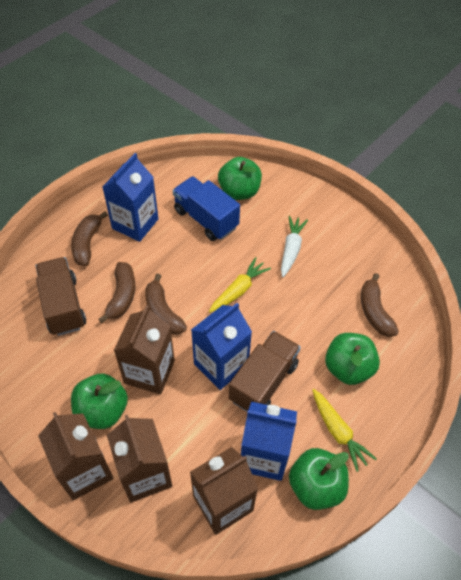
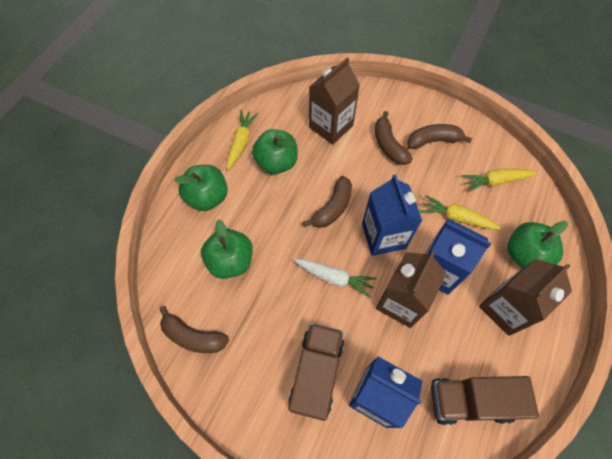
blue truck: 1 -> 0
brown carton: 4 -> 3
yellow carrot: 2 -> 3

